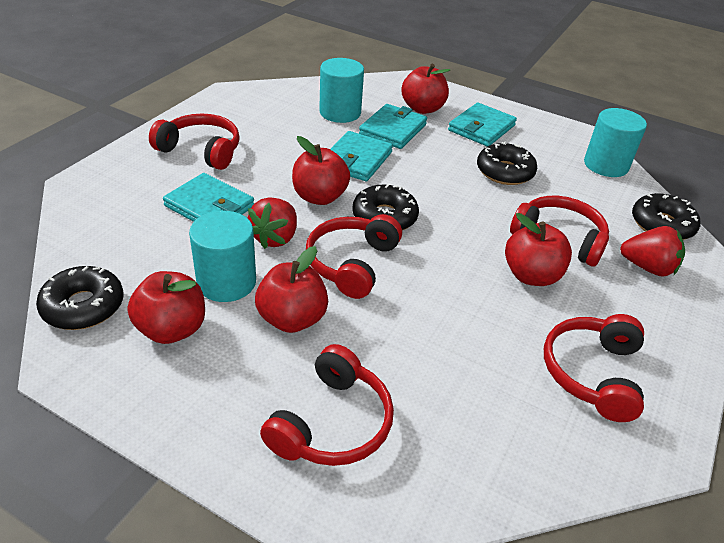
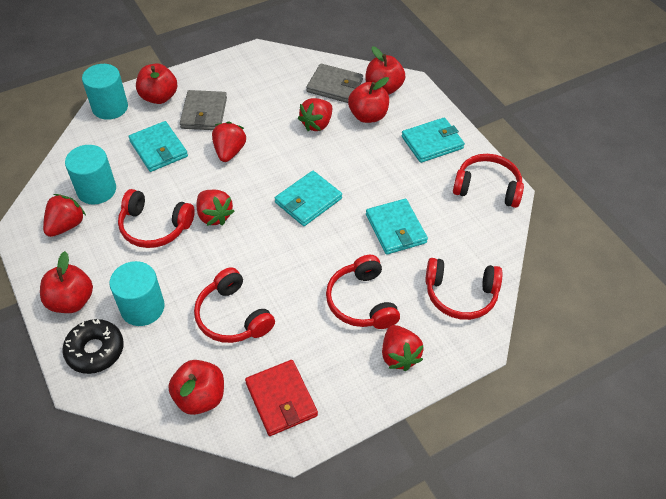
black donut: 4 -> 1
grey wallet: 0 -> 2
red strawberry: 2 -> 5
red wallet: 0 -> 1

